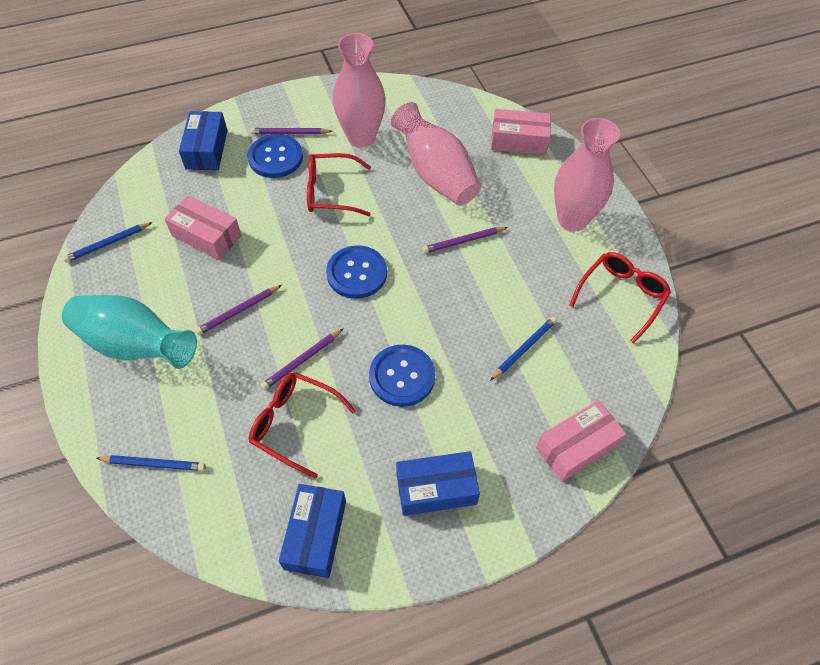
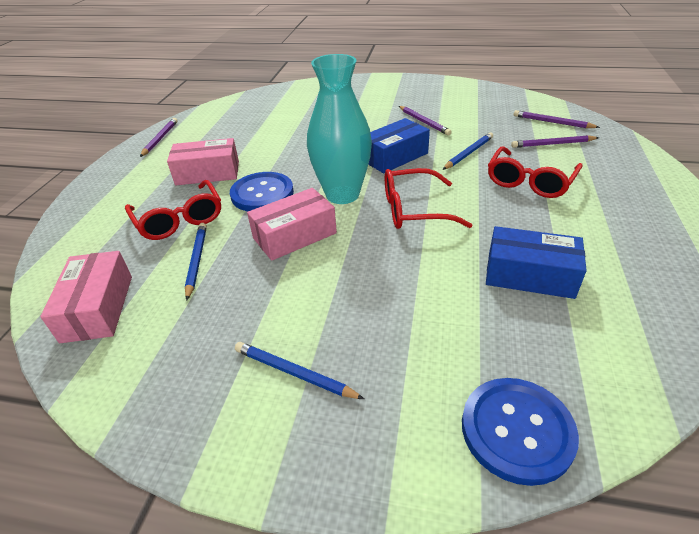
blue box: 3 -> 2
blue button: 3 -> 2
pink vase: 3 -> 0

